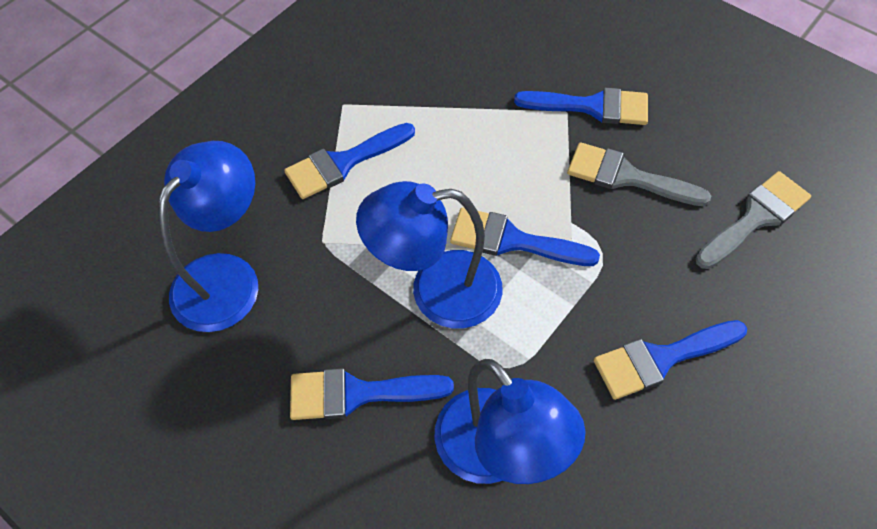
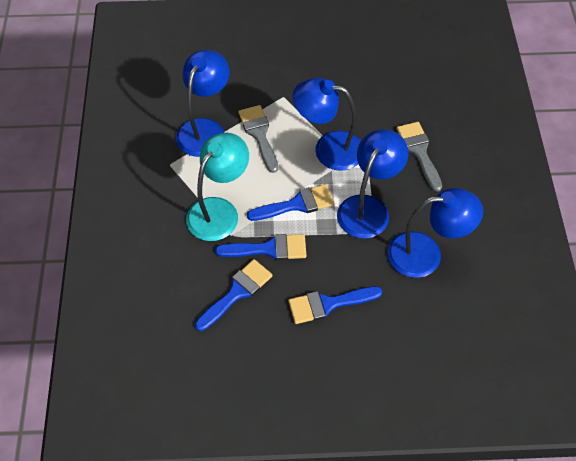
blue brush: 5 -> 4
blue lamp: 3 -> 4
turquoise lamp: 0 -> 1

